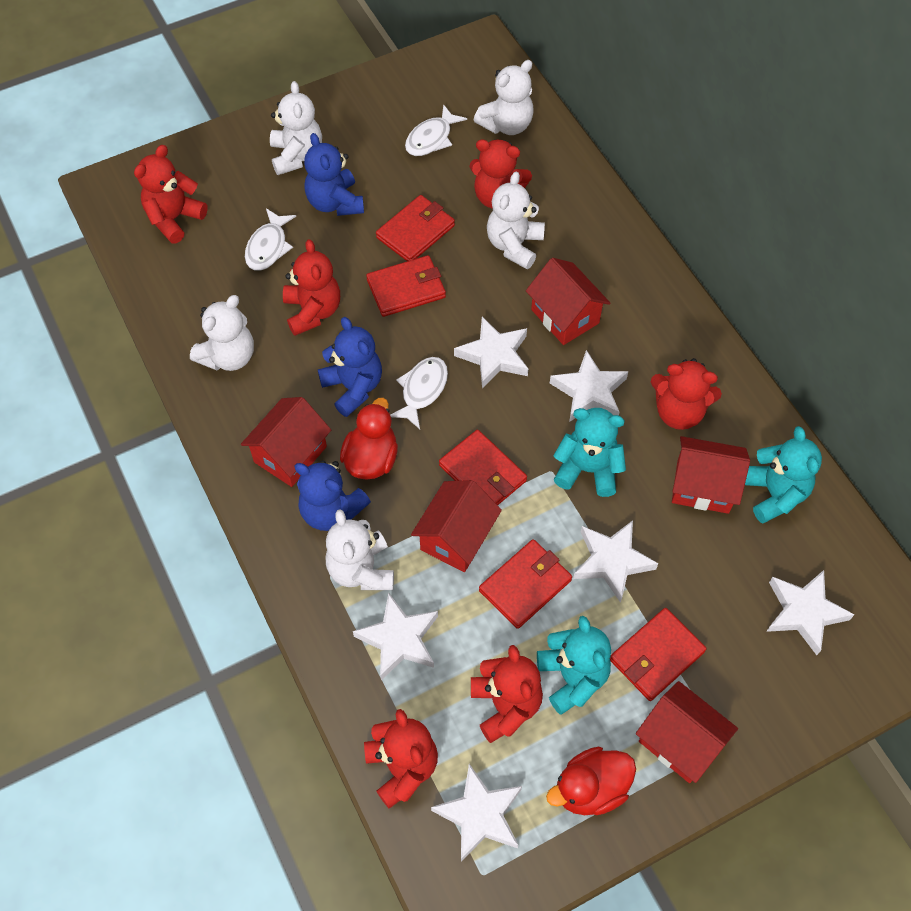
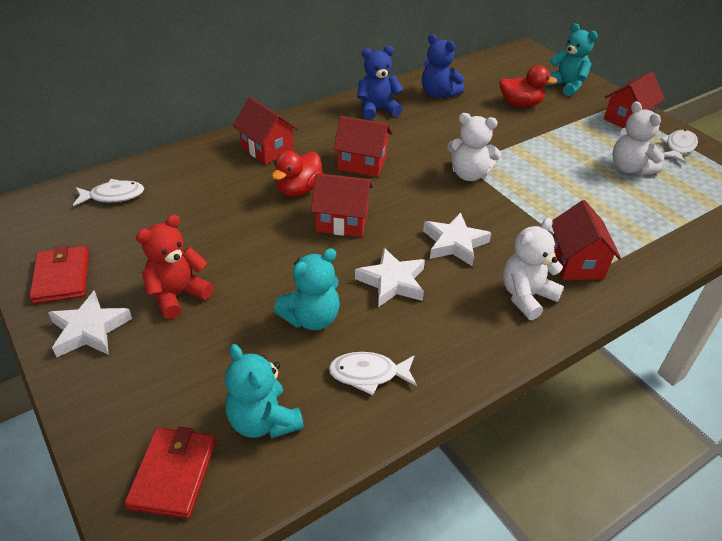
blue teddy bear: 3 -> 2
red teddy bear: 6 -> 1
red wallet: 5 -> 2
white star: 6 -> 3
white teddy bear: 5 -> 3

